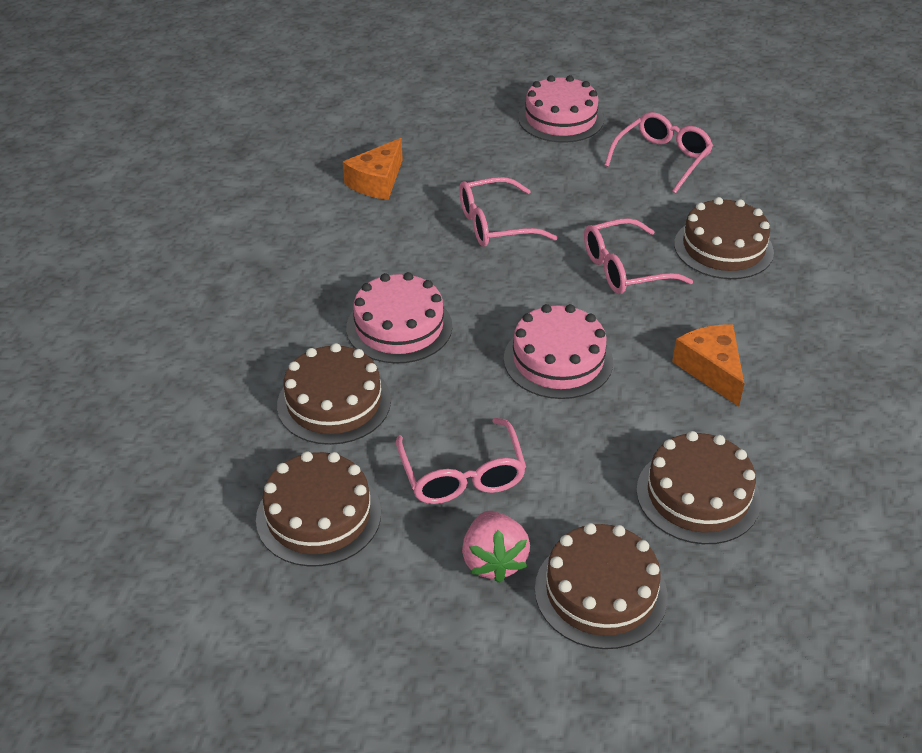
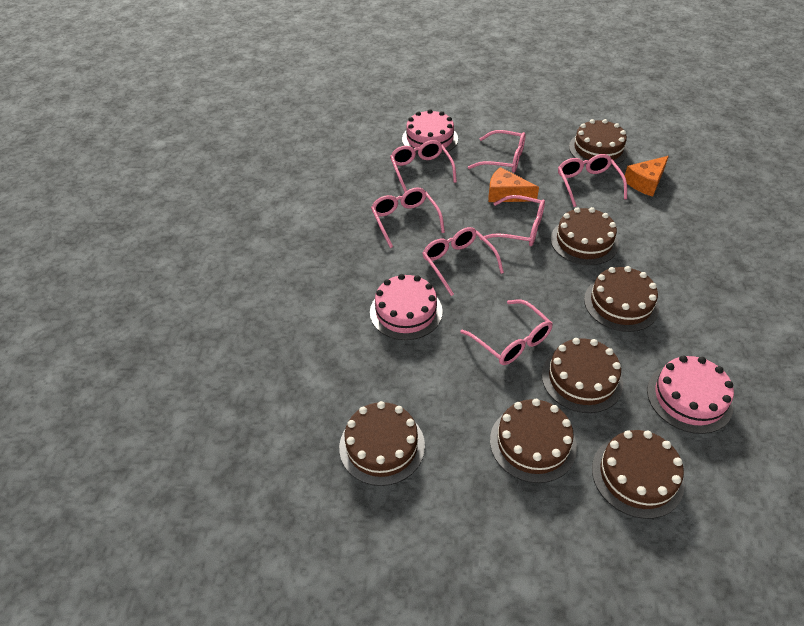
brown cake: 5 -> 7
pink glasses: 4 -> 7
pink strawberry: 1 -> 0

